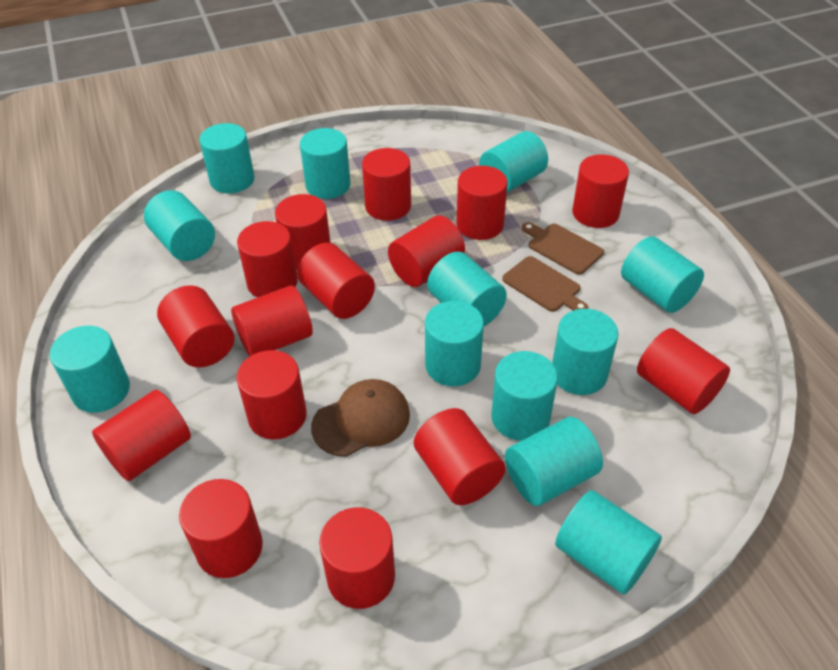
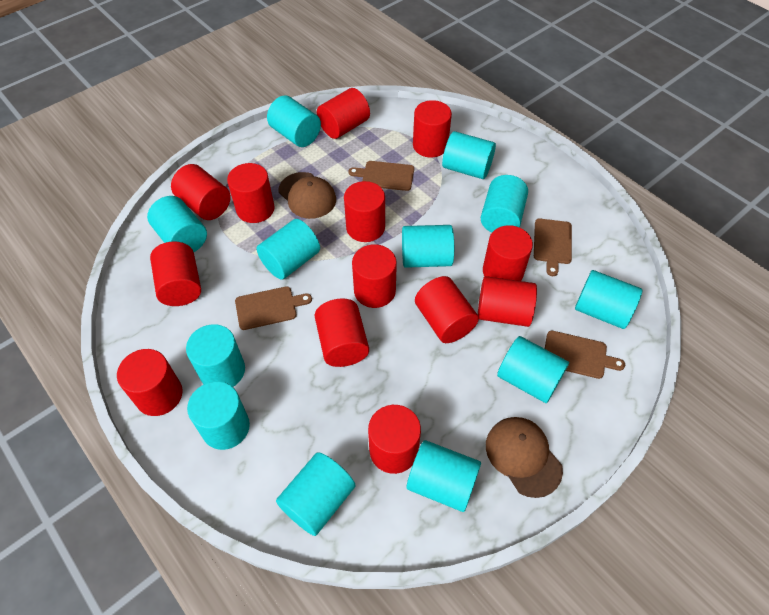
brown cap: 1 -> 2
brown cutting board: 2 -> 4
red cylinder: 15 -> 13

